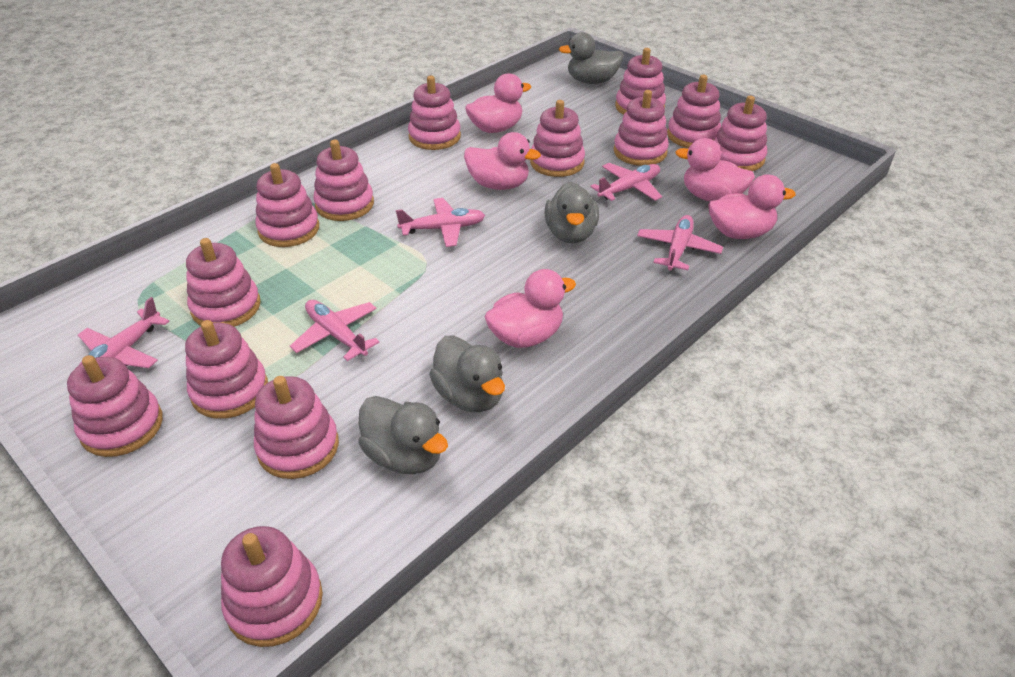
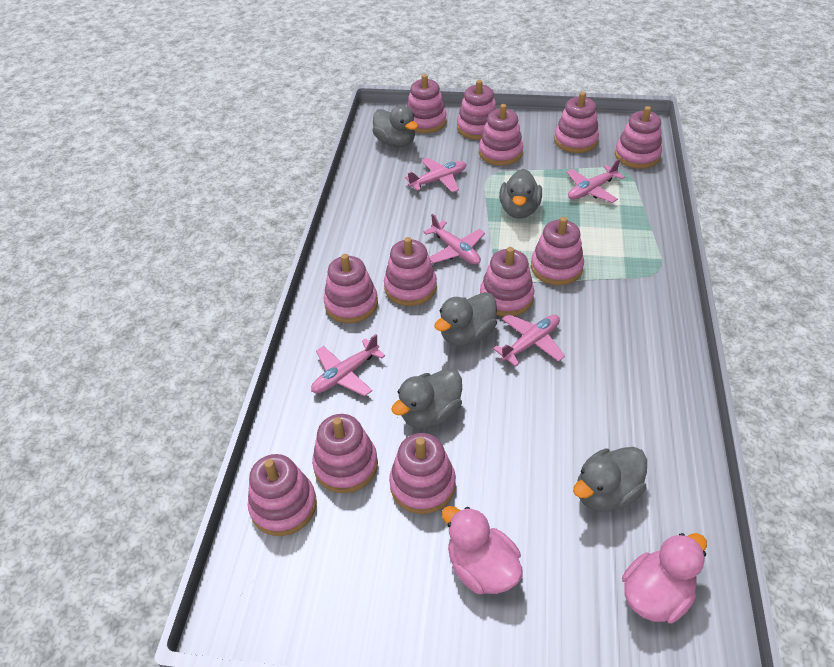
grey duck: 4 -> 5
pink duck: 5 -> 2
pink stacking toy: 13 -> 12

